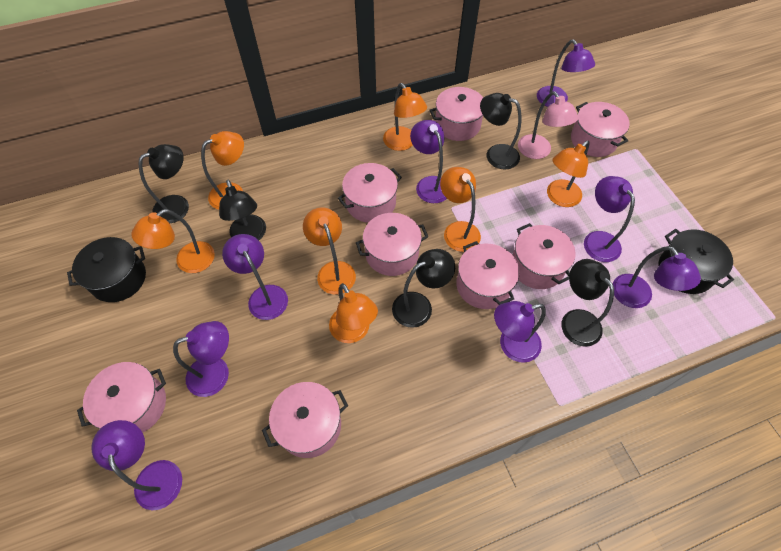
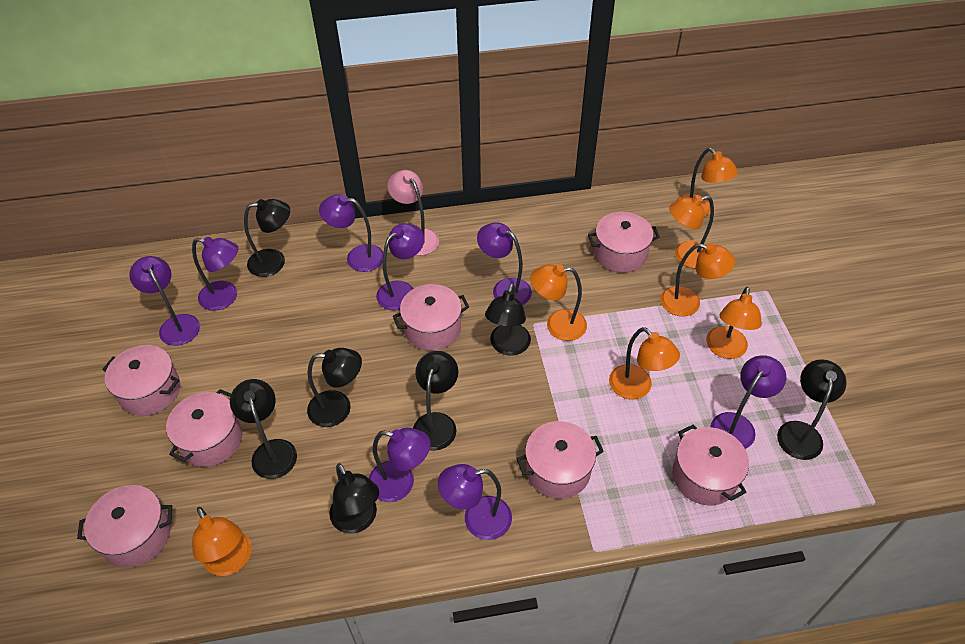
black lamp: 5 -> 7
black pot: 2 -> 0
pink pot: 8 -> 7

